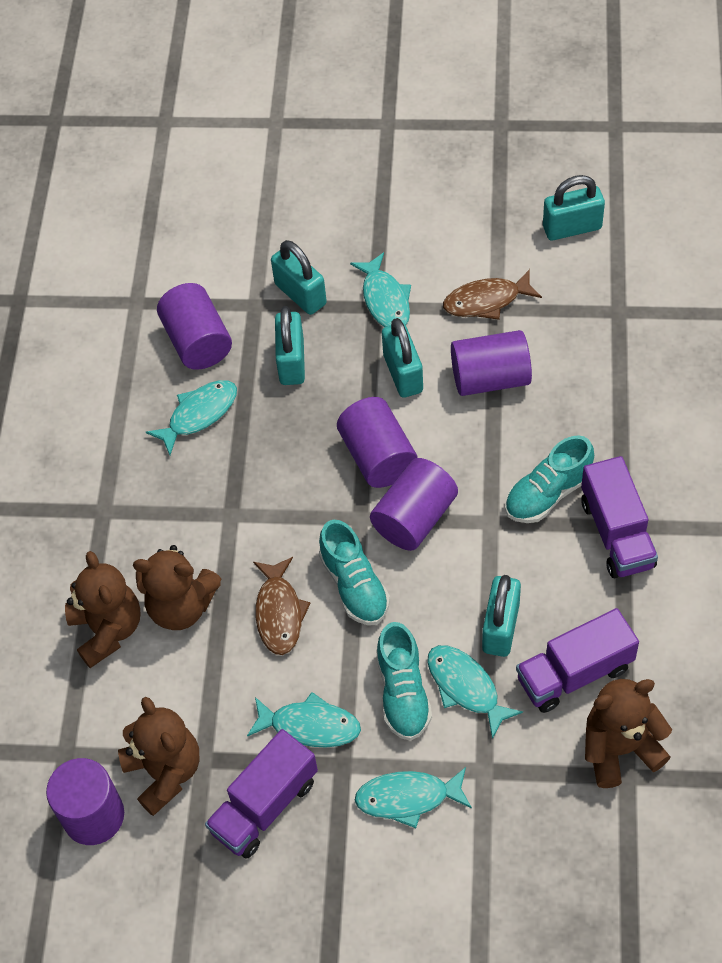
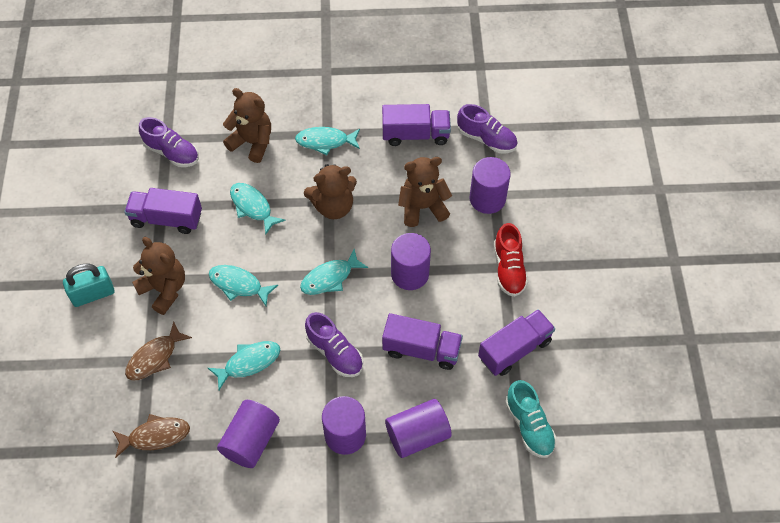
purple shoe: 0 -> 3
purple truck: 3 -> 4
red shoe: 0 -> 1
turquoise padlock: 5 -> 1
turquoise shoe: 3 -> 1

